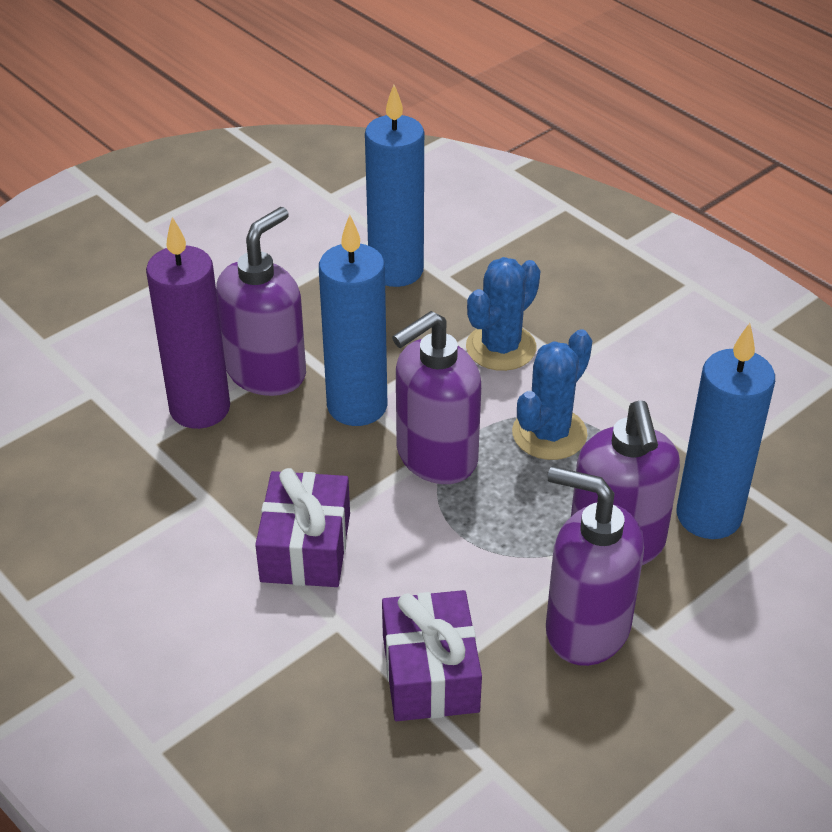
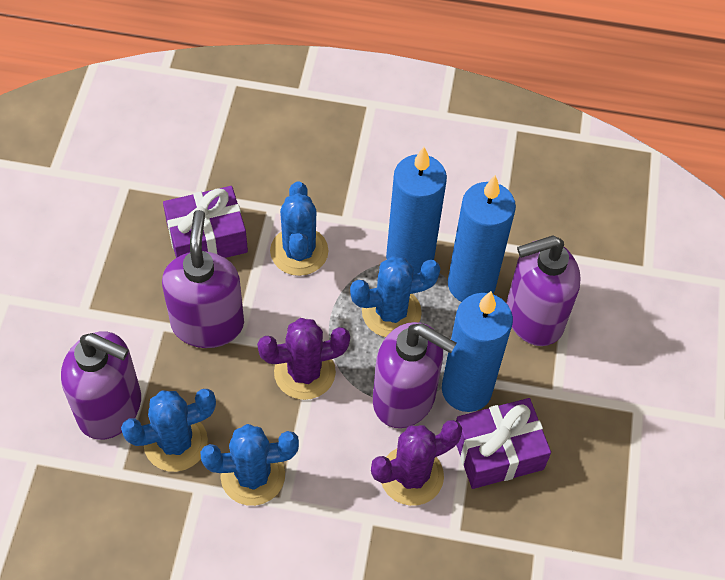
blue cactus: 2 -> 4
purple cactus: 0 -> 2
purple candle: 1 -> 0

